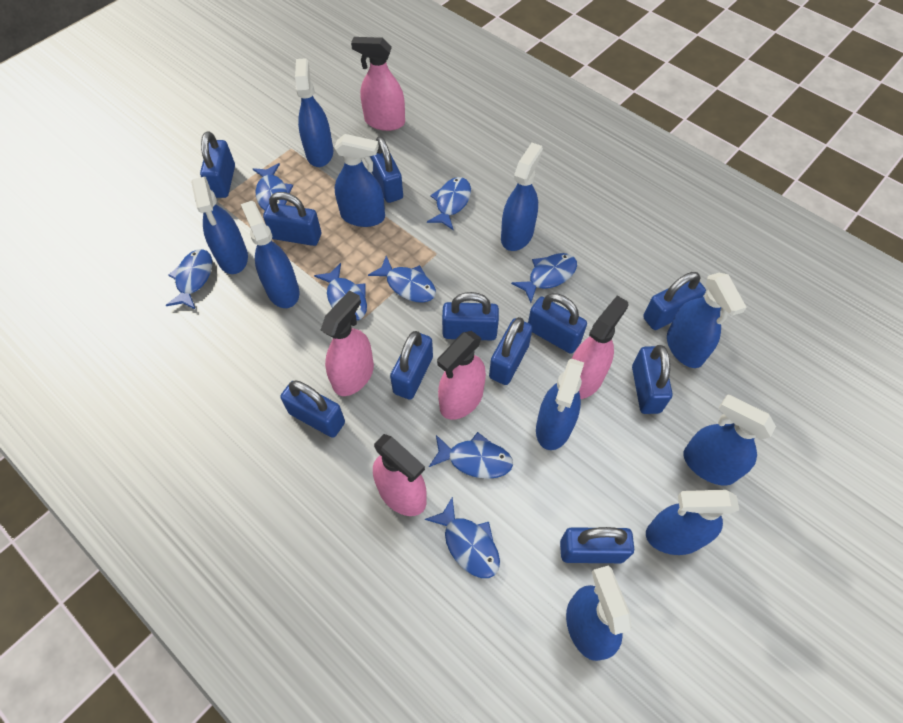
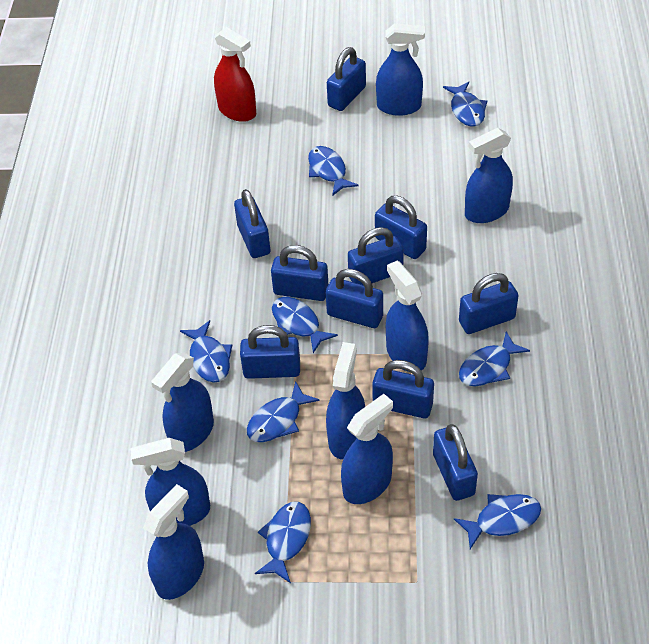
blue padlock: 11 -> 10
blue spray bottle: 10 -> 8
pink spray bottle: 5 -> 0
red spray bottle: 0 -> 1

